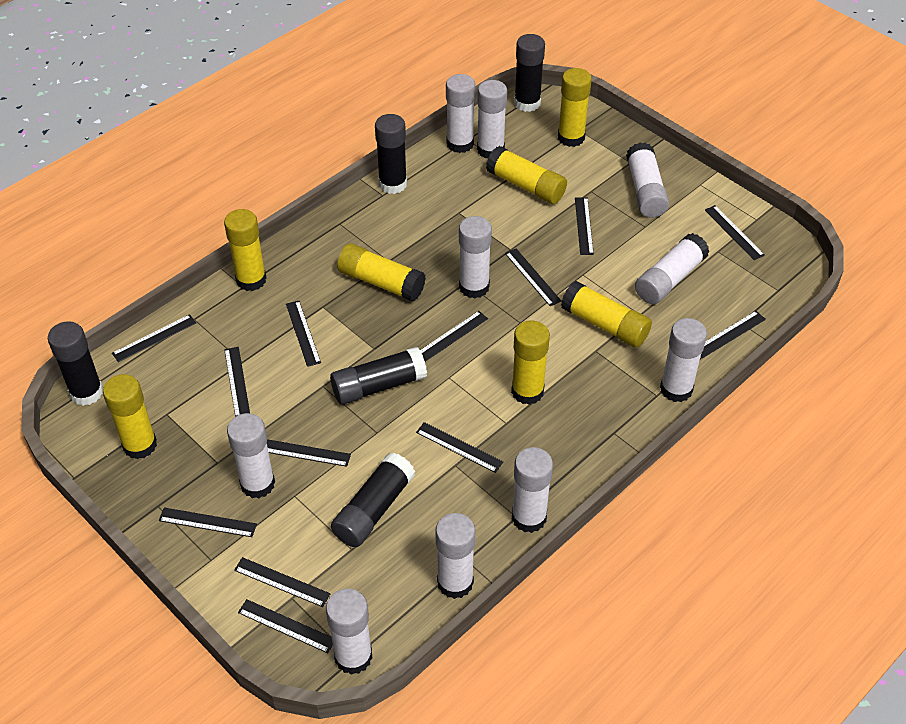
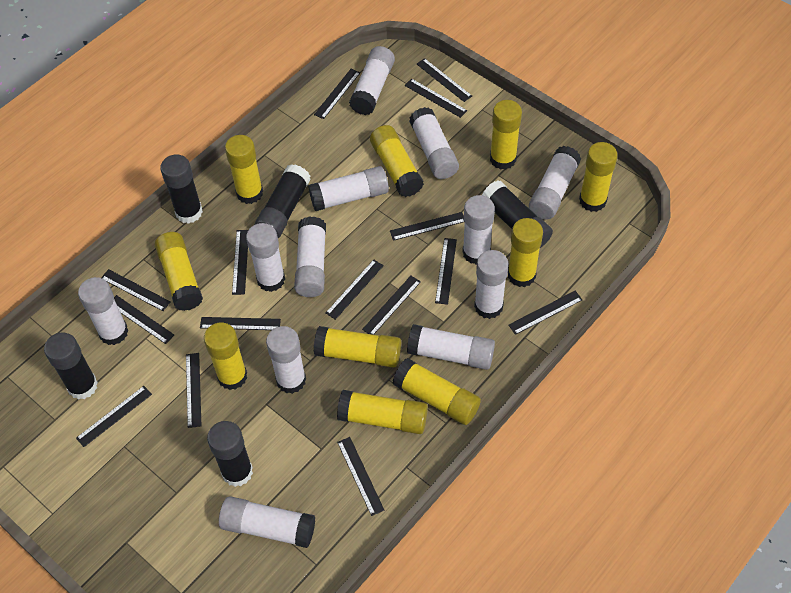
black ruler: 13 -> 15
white glue stick: 10 -> 12
yellow glue stick: 7 -> 10

